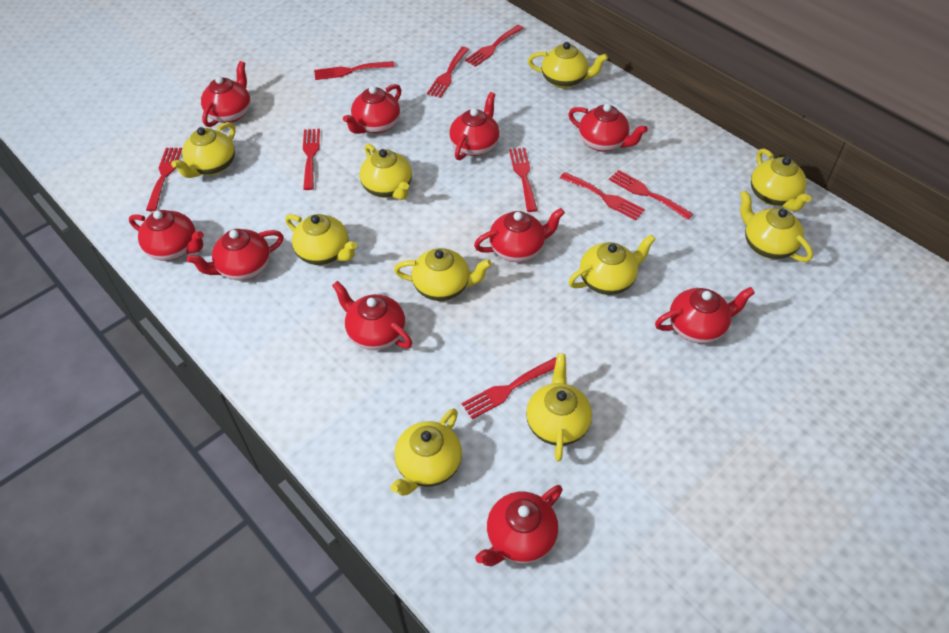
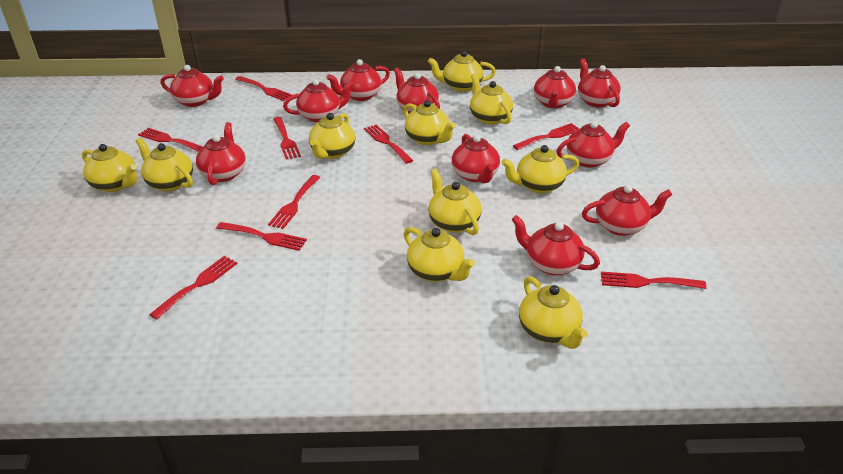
red teapot: 10 -> 11

